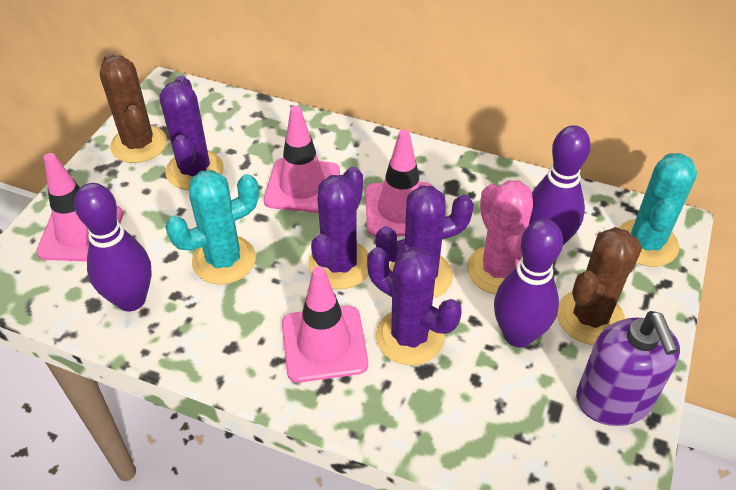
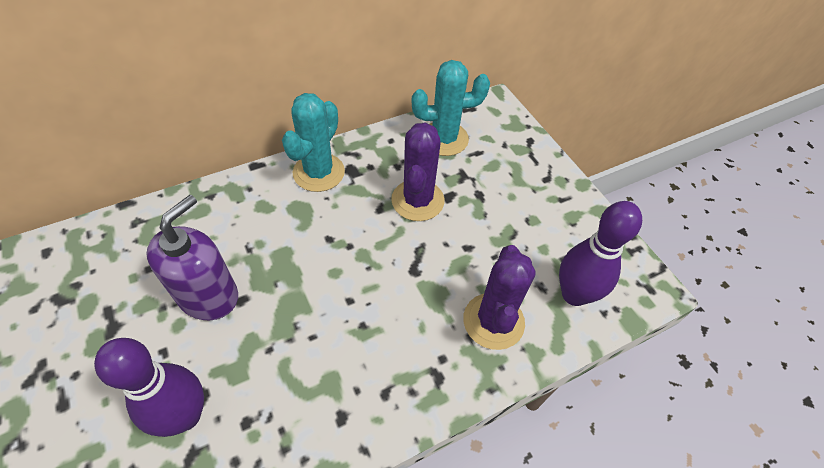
brown cactus: 2 -> 0
pink cactus: 1 -> 0
pink traffic cone: 4 -> 0
purple bowling pin: 3 -> 2
purple cactus: 4 -> 2

